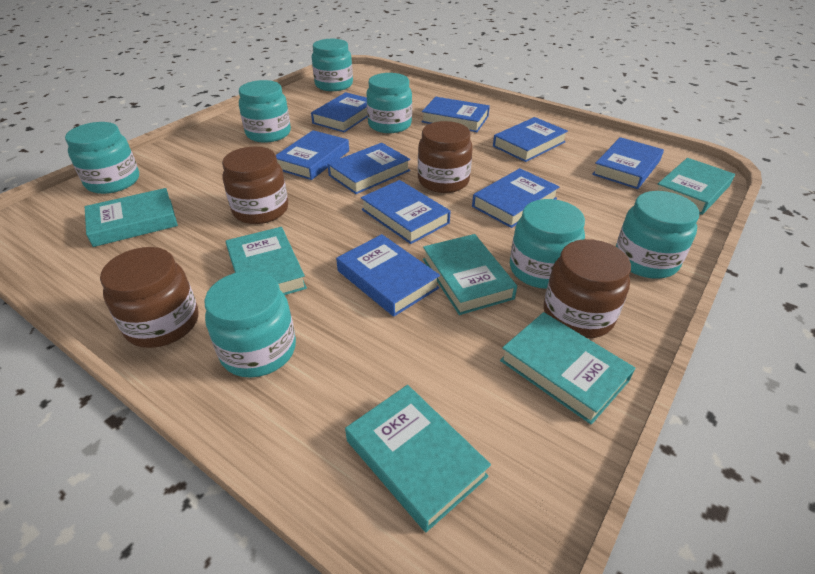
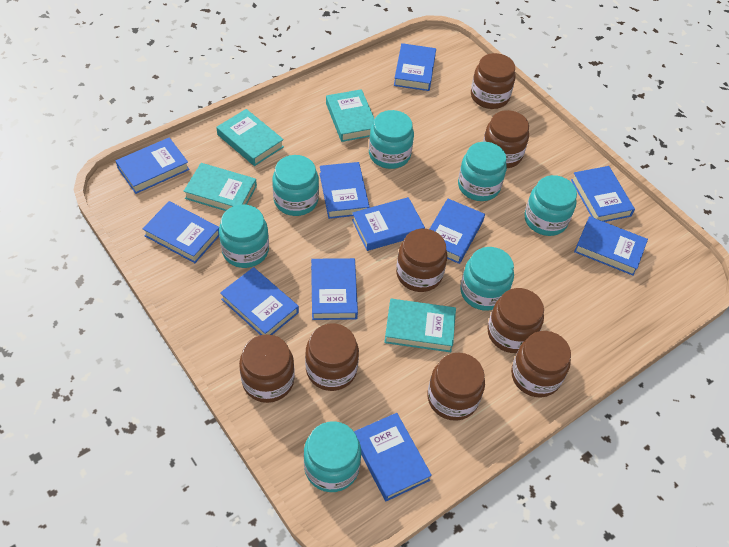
blue book: 9 -> 11
brown jar: 4 -> 8
turquoise book: 6 -> 4

